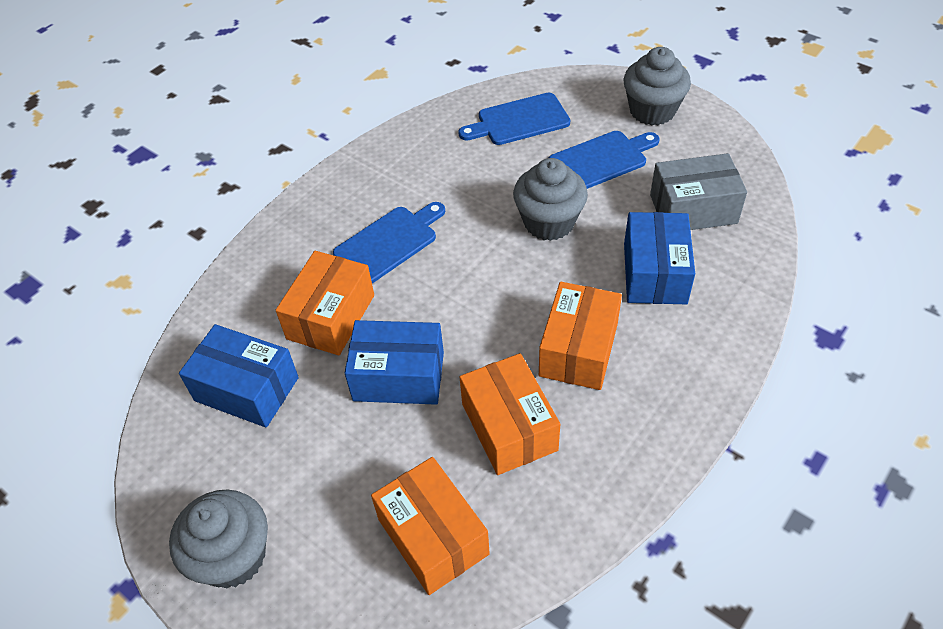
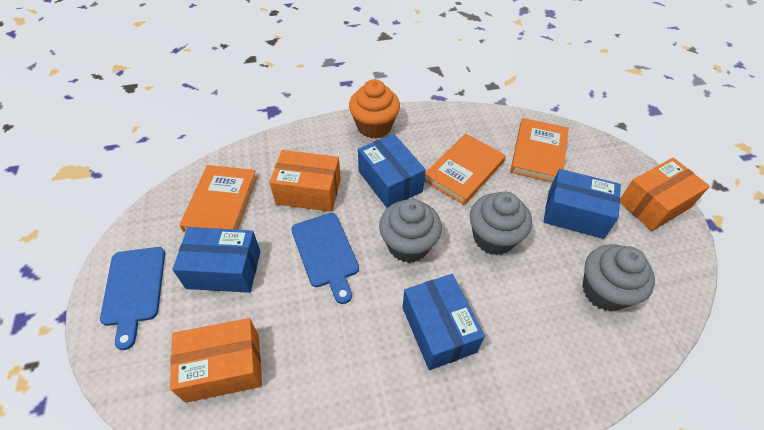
blue box: 3 -> 4
blue cutting board: 3 -> 2
grey box: 1 -> 0
orange book: 0 -> 3
orange box: 4 -> 3
orange cupcake: 0 -> 1

